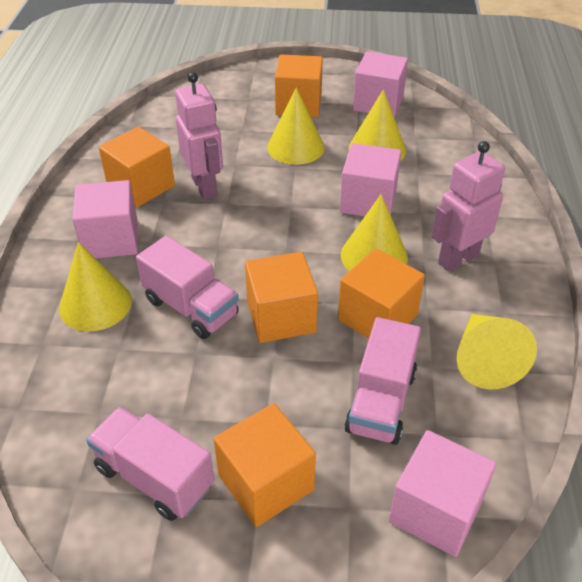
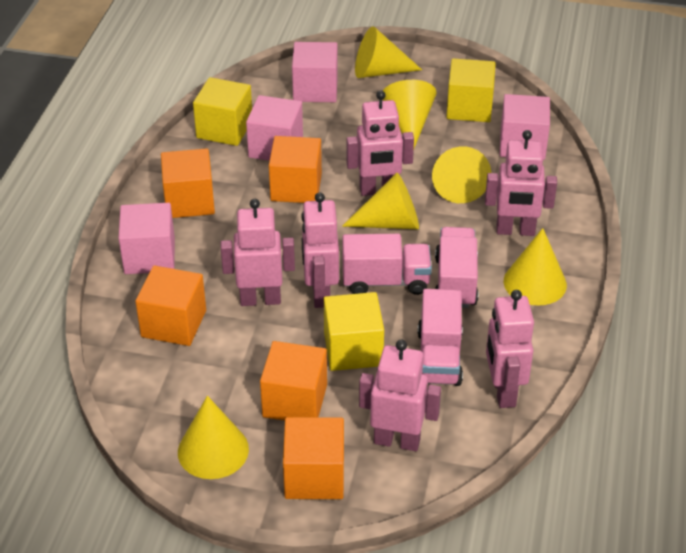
pink robot: 2 -> 6
yellow cone: 5 -> 6
yellow cube: 0 -> 3

